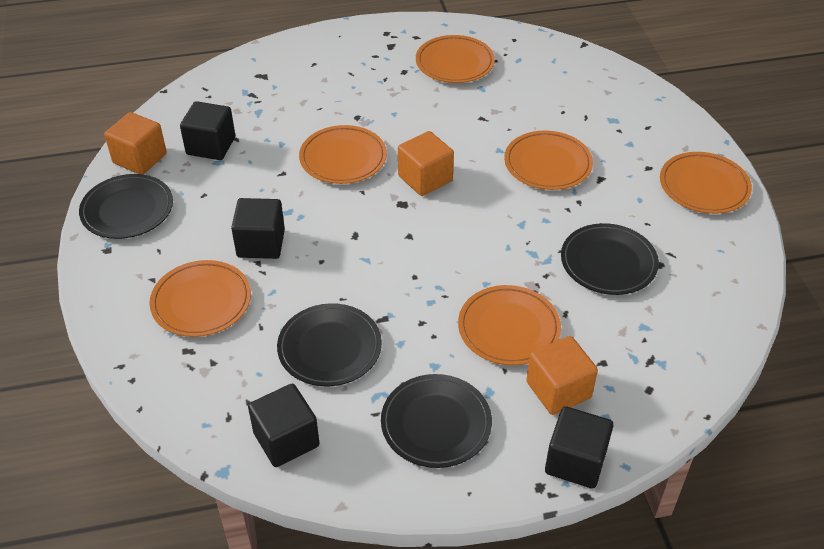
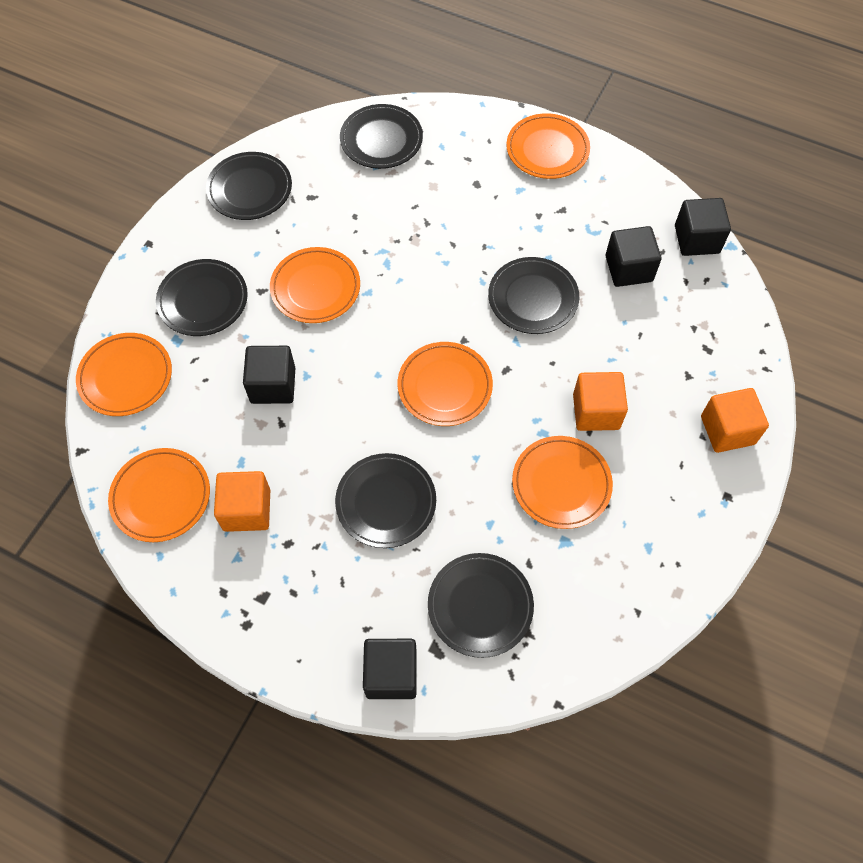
black plate: 4 -> 6

